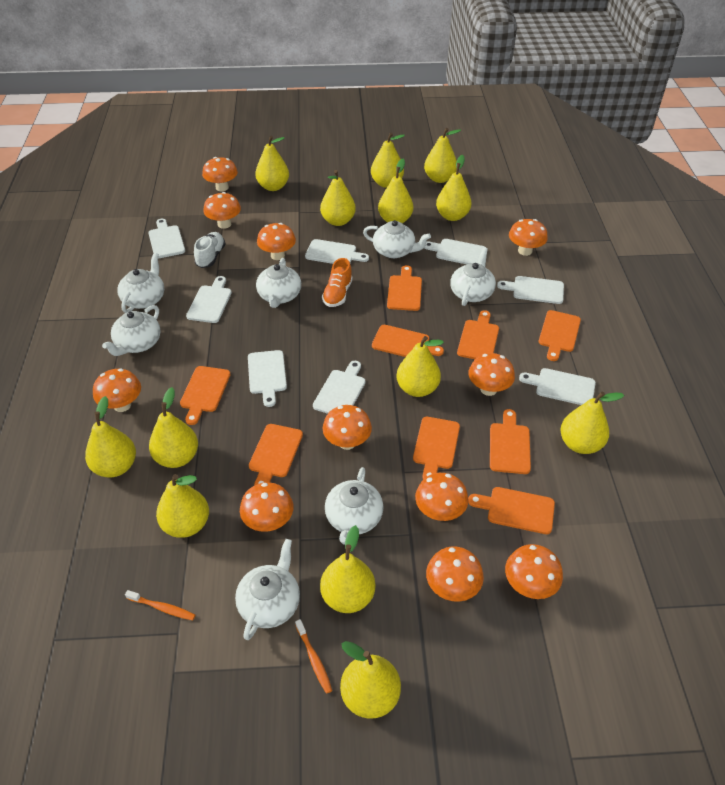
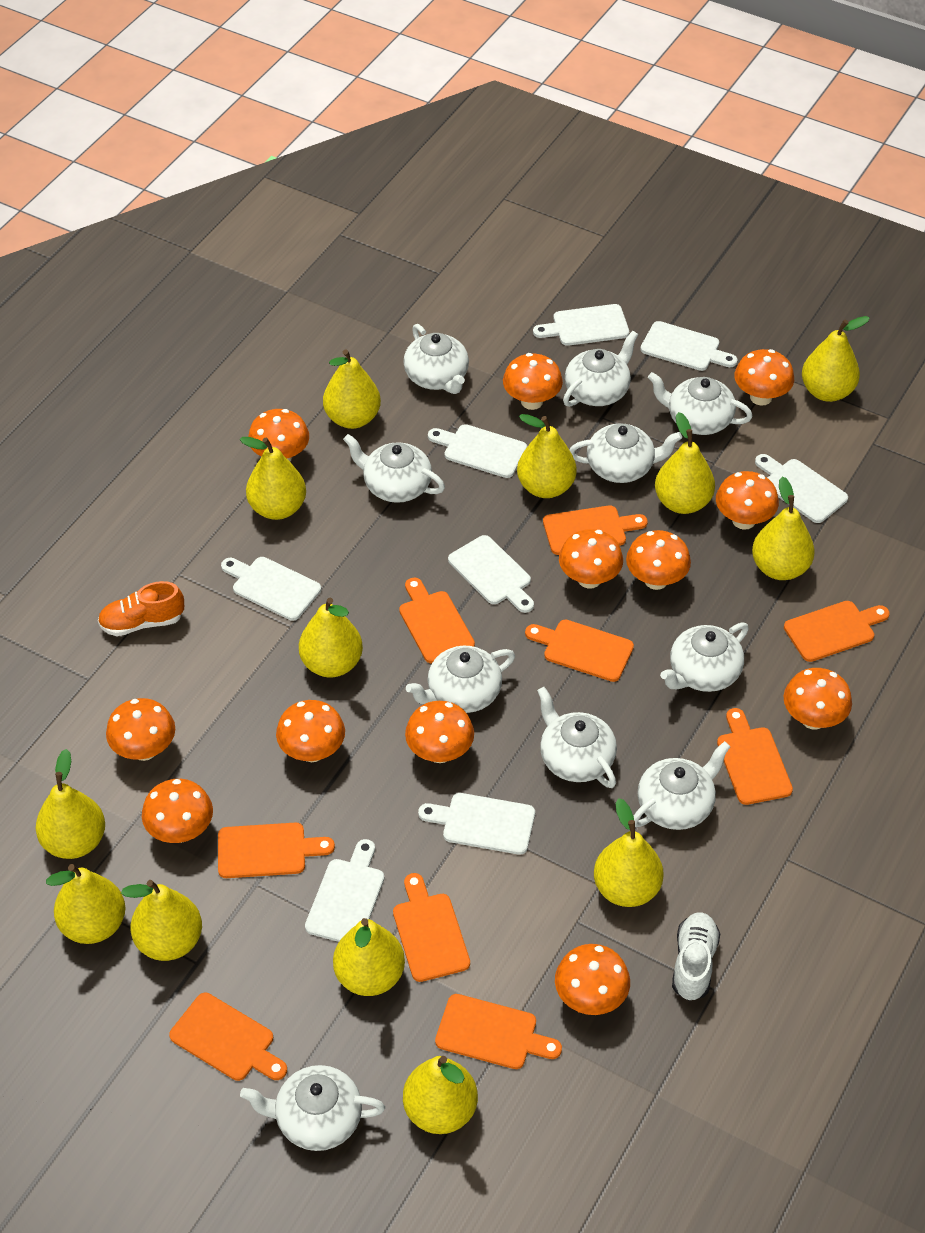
orange mushroom: 11 -> 12
orange toothbrush: 2 -> 0
white teapot: 7 -> 10

